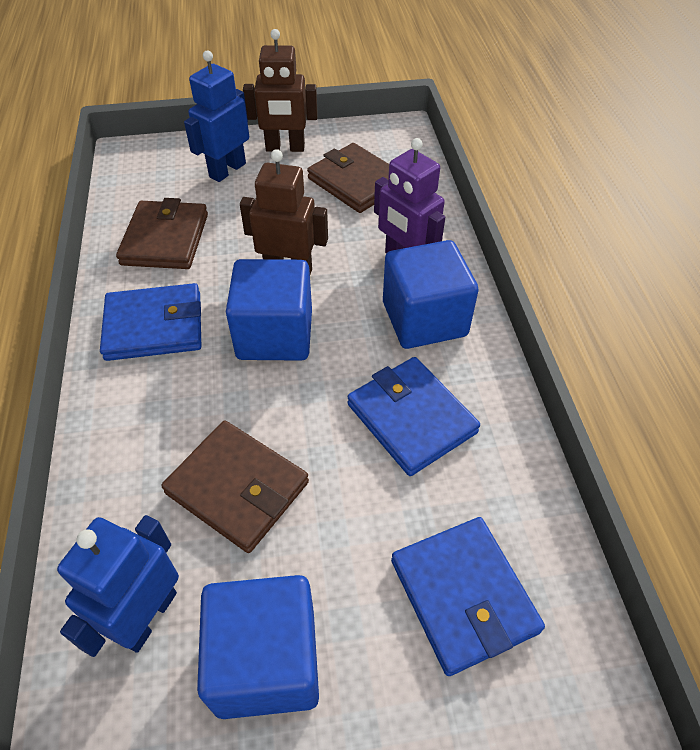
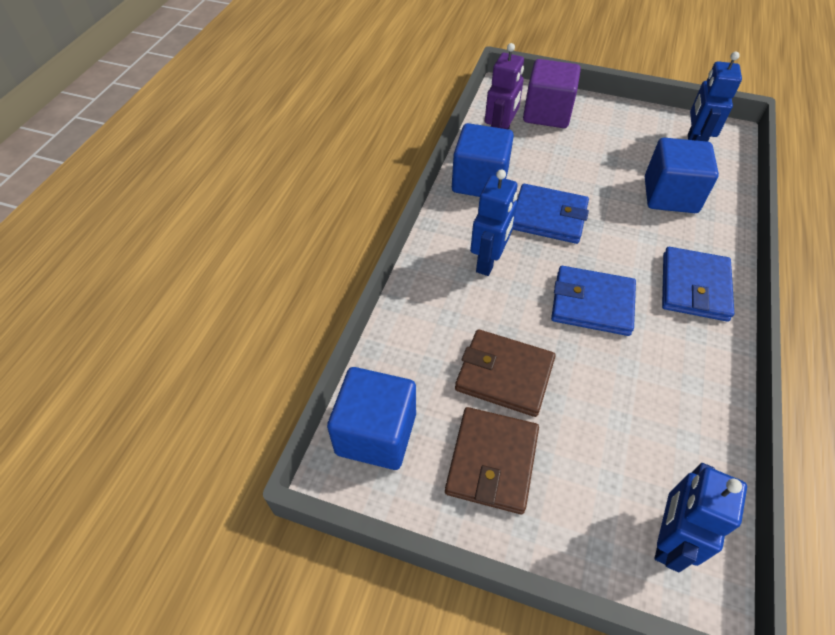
blue robot: 2 -> 3
brown robot: 2 -> 0
brown wallet: 3 -> 2
purple cube: 0 -> 1

